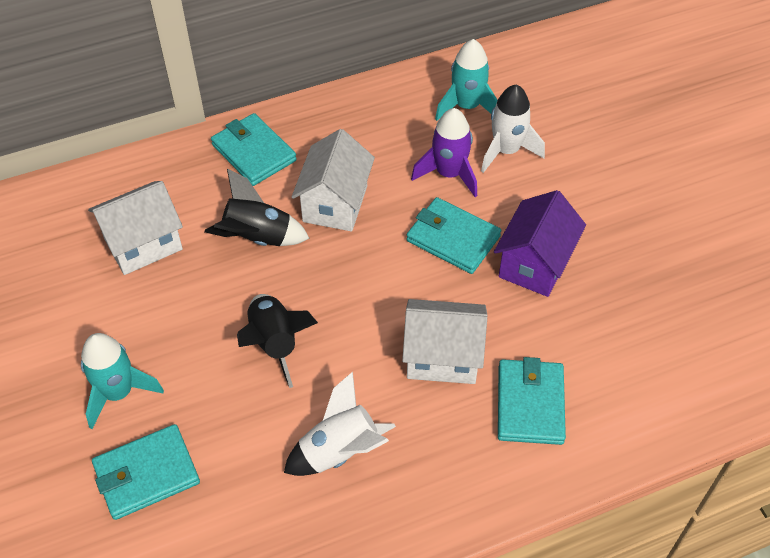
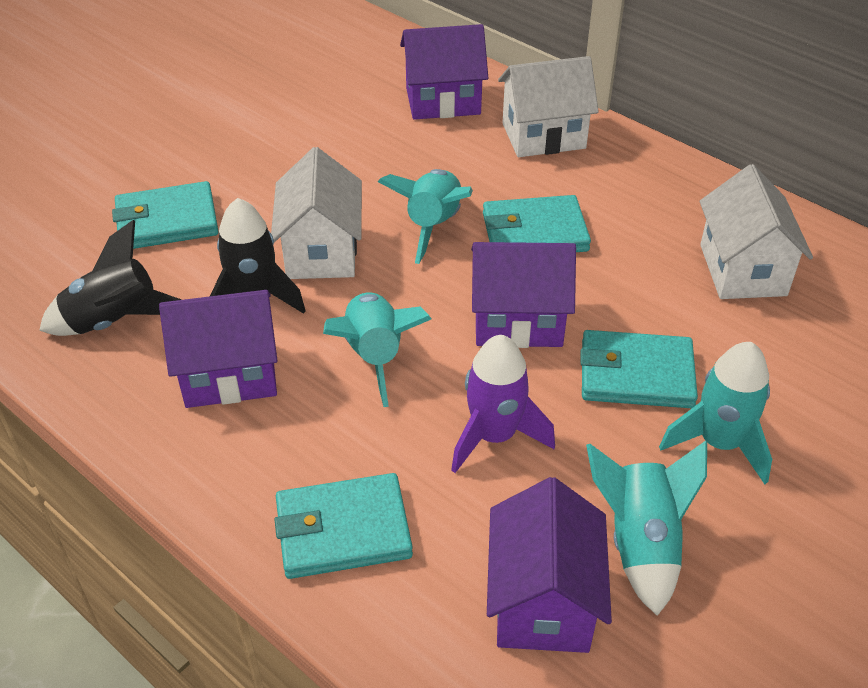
purple house: 1 -> 4
turquoise rocket: 2 -> 4
white rocket: 2 -> 0

